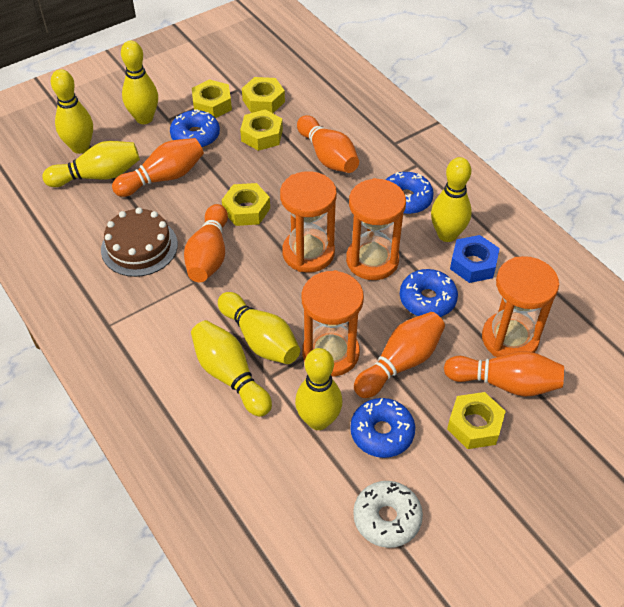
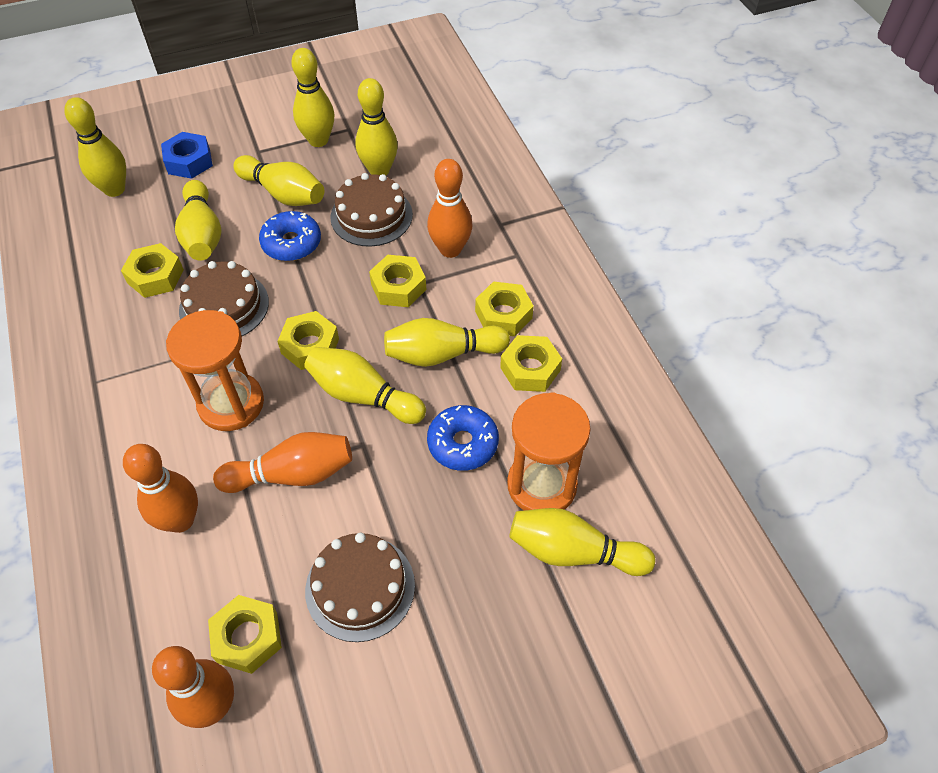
blue donut: 4 -> 2
brown cake: 1 -> 3
orange bowling pin: 5 -> 4
orange hourglass: 4 -> 2
white donut: 1 -> 0
yellow bowling pin: 7 -> 8
yellow nut: 5 -> 6

